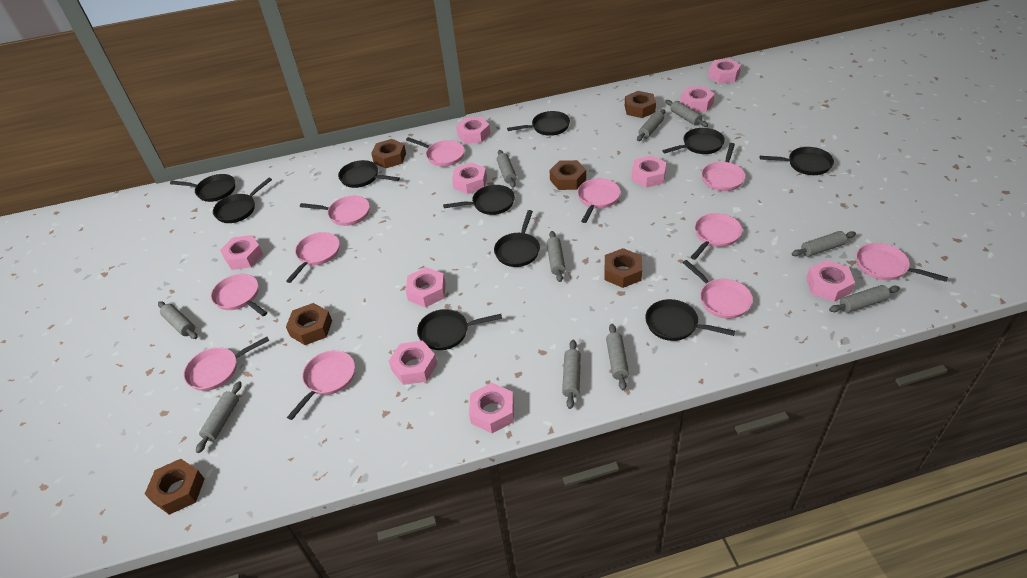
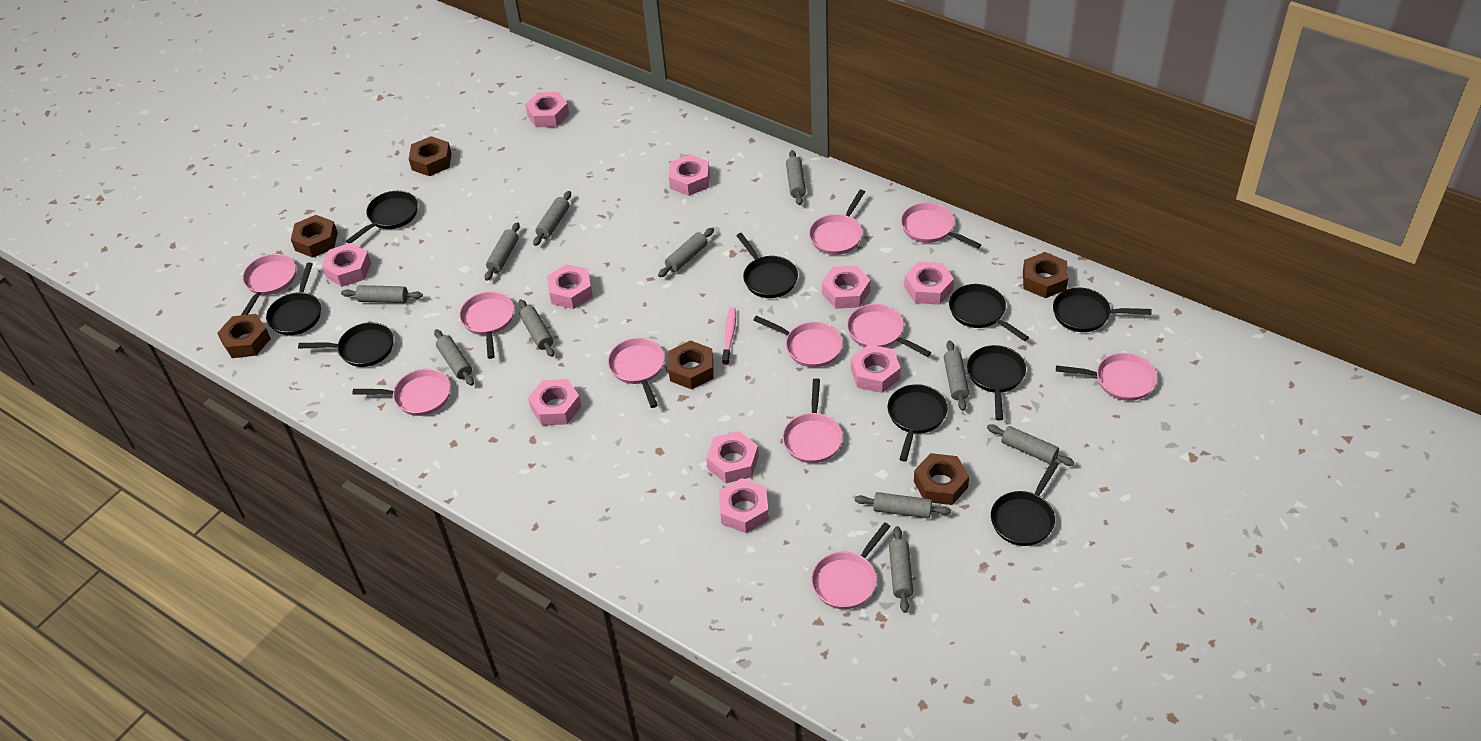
black pan: 10 -> 9
grey rolling pin: 10 -> 11
pink toothbrush: 0 -> 1

